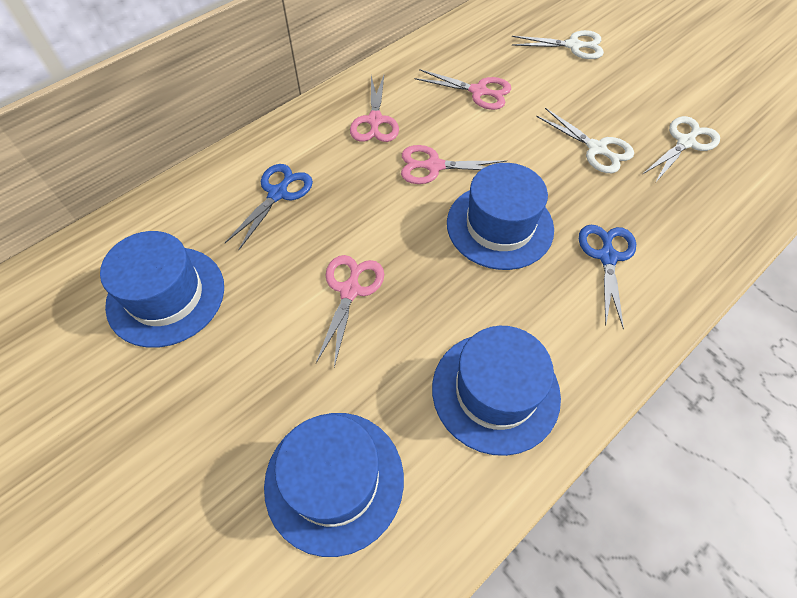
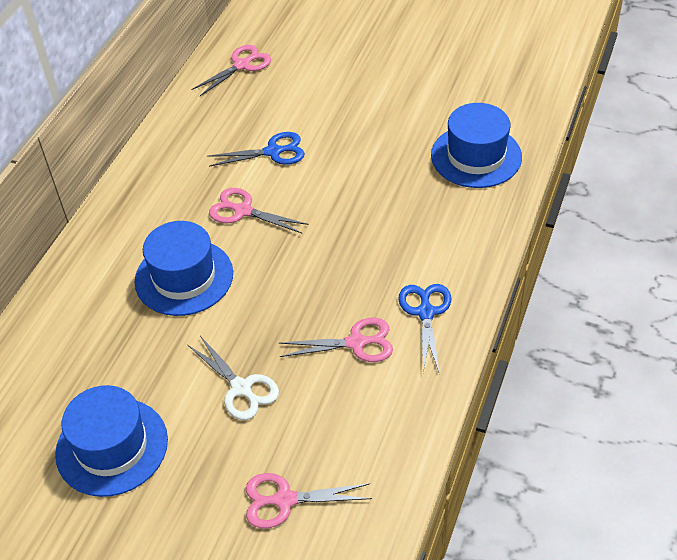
blue hat: 4 -> 3
white scissors: 3 -> 1

